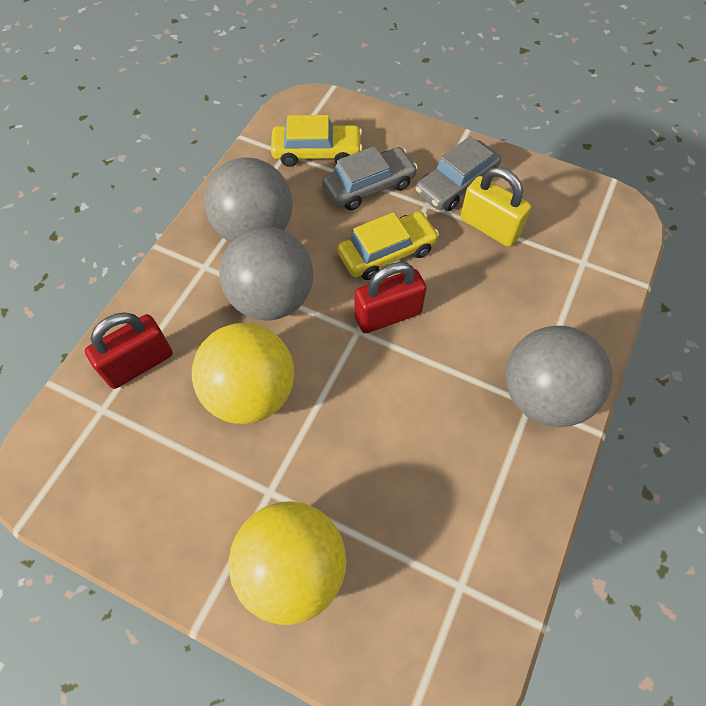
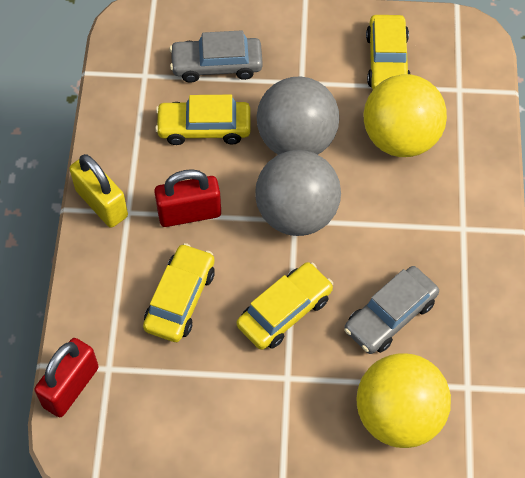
grey ball: 3 -> 2
yellow car: 2 -> 4

